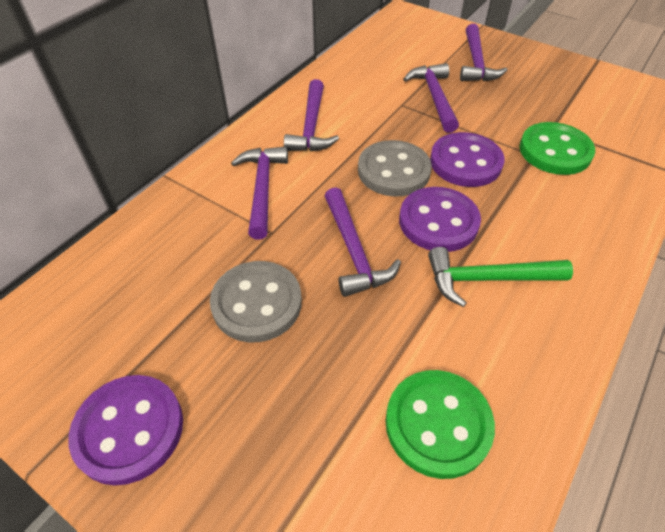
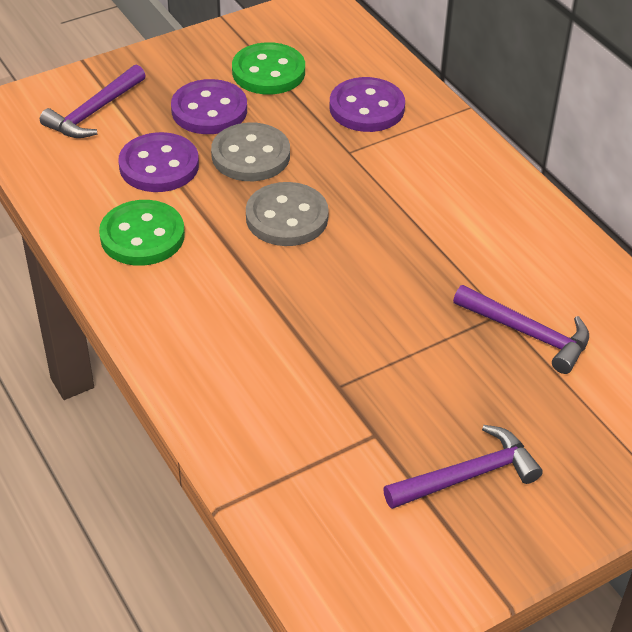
green hammer: 1 -> 0
purple hammer: 5 -> 3

